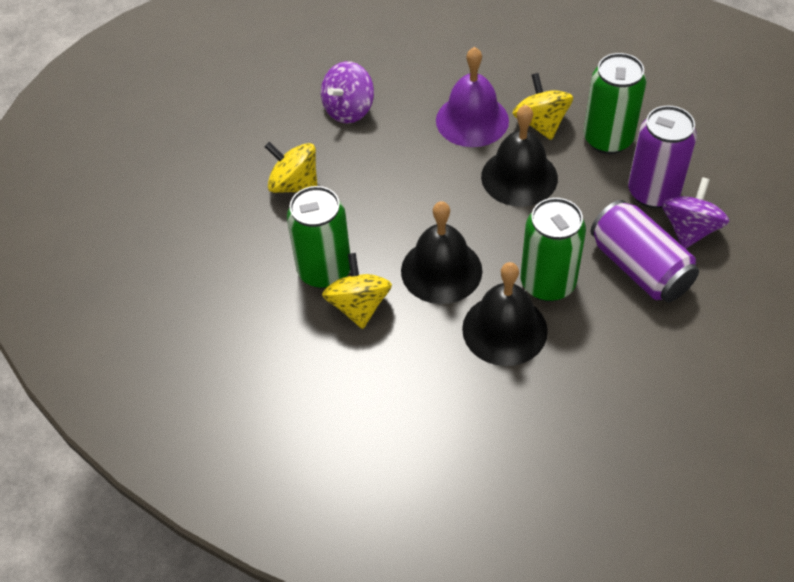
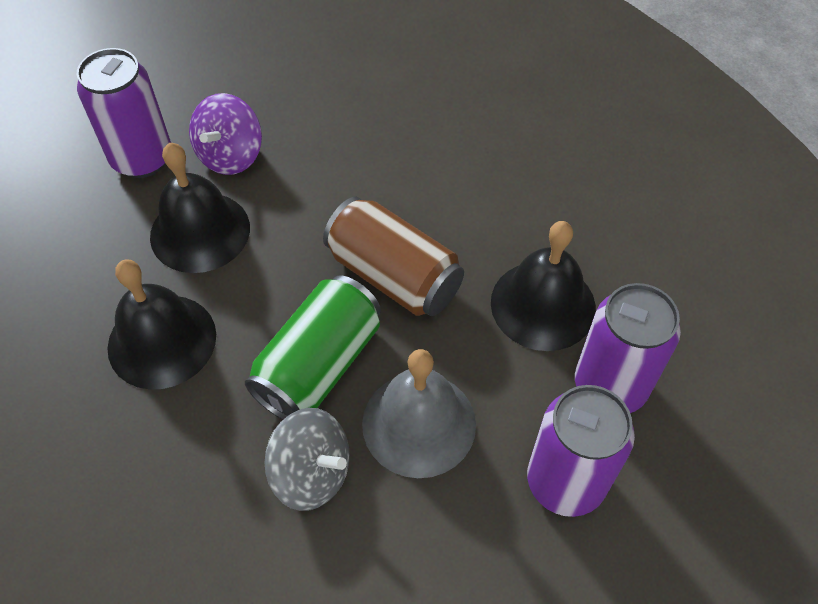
brown can: 0 -> 1
green can: 3 -> 1
grey bell: 0 -> 1
grey spinning top: 0 -> 1
purple bell: 1 -> 0
purple can: 2 -> 3
purple spinning top: 2 -> 1
yellow spinning top: 3 -> 0

